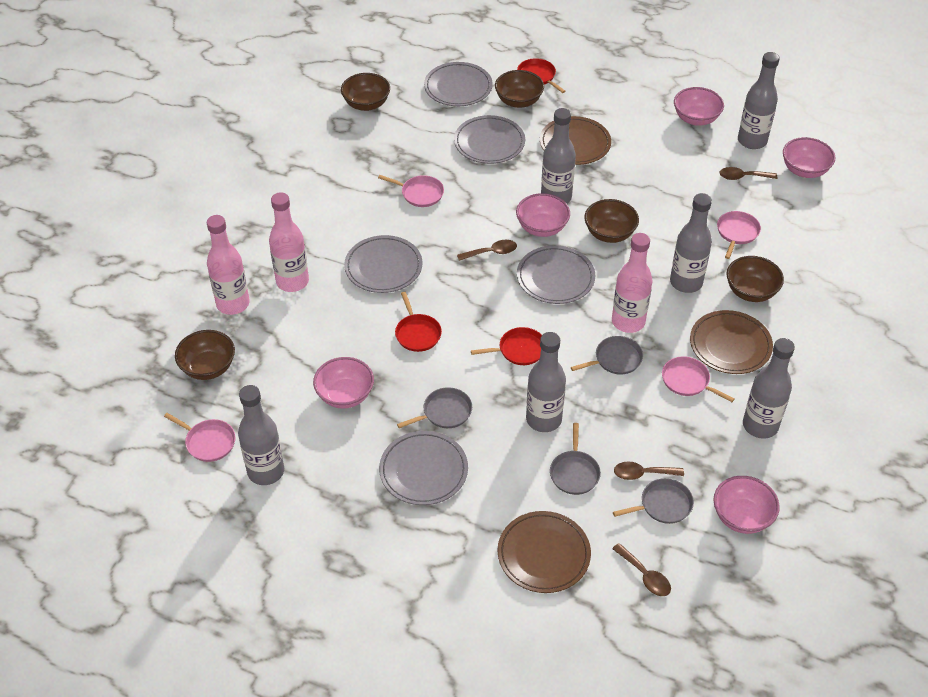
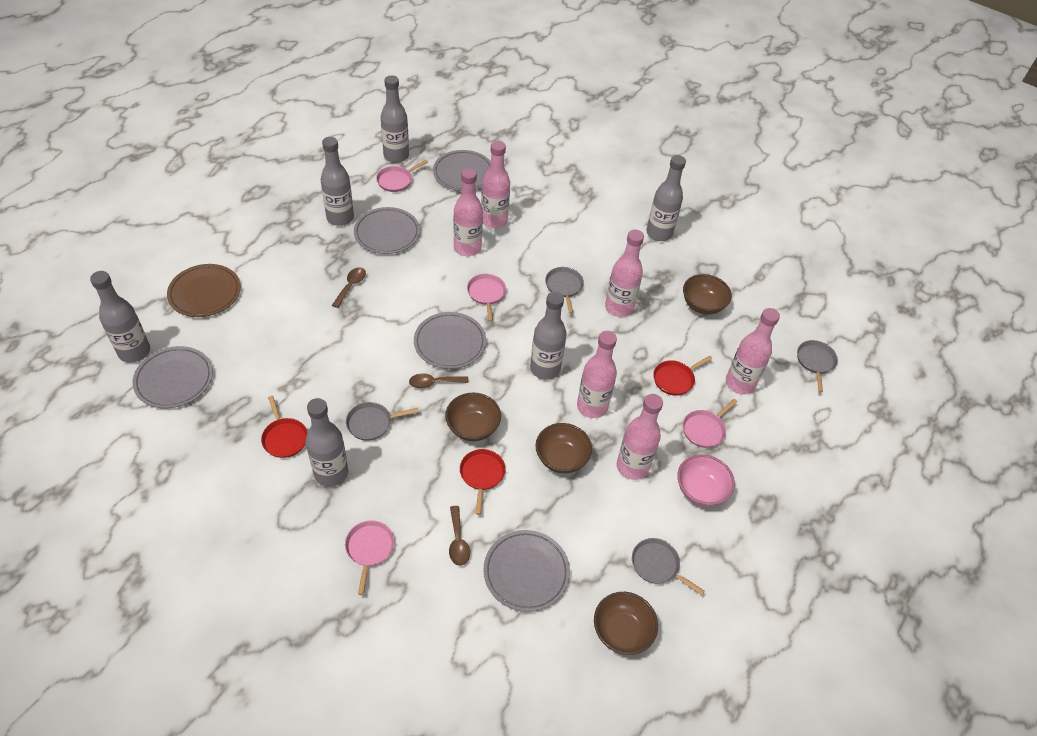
brown bowl: 5 -> 4
brown plate: 3 -> 1
brown spoon: 4 -> 3
pink bottle: 3 -> 6
pink bowl: 5 -> 1

